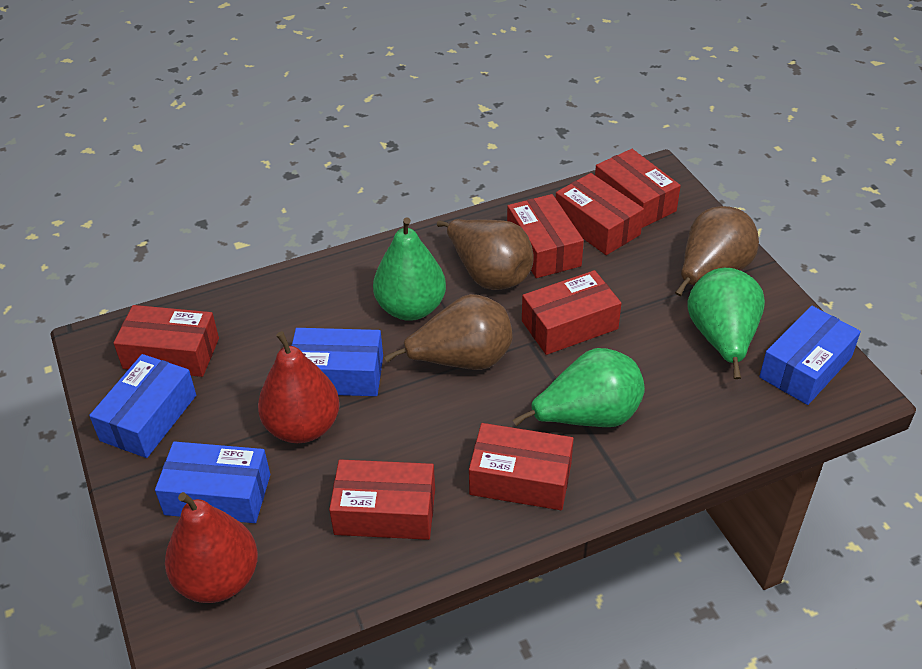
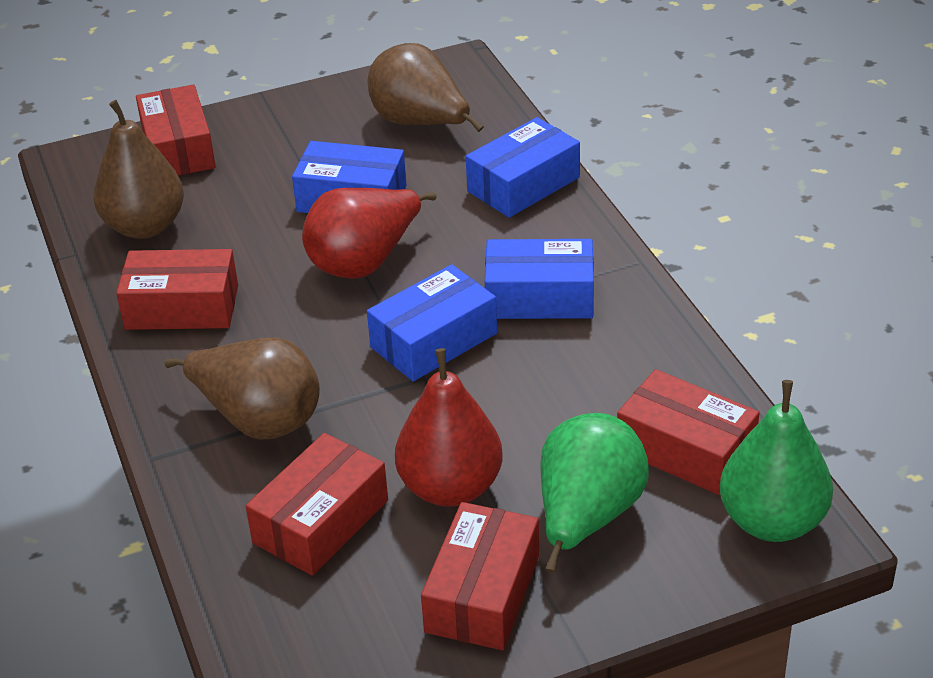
green pear: 3 -> 2
red box: 7 -> 5

